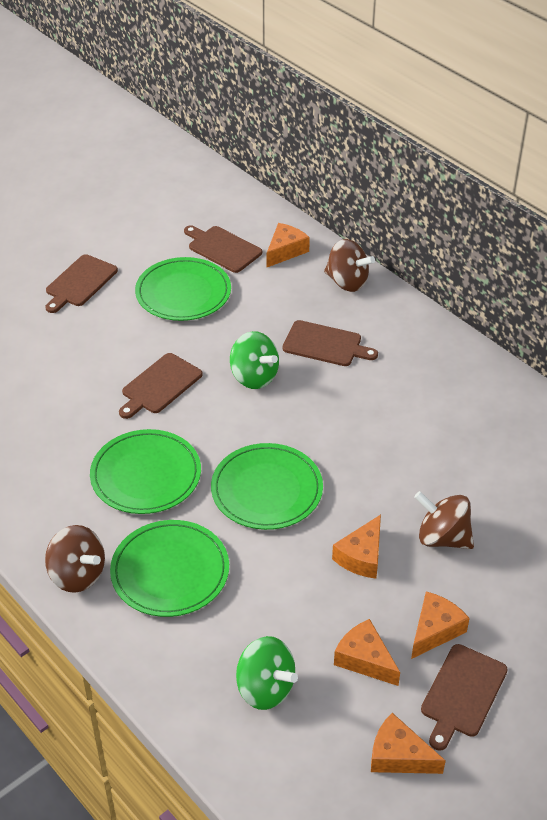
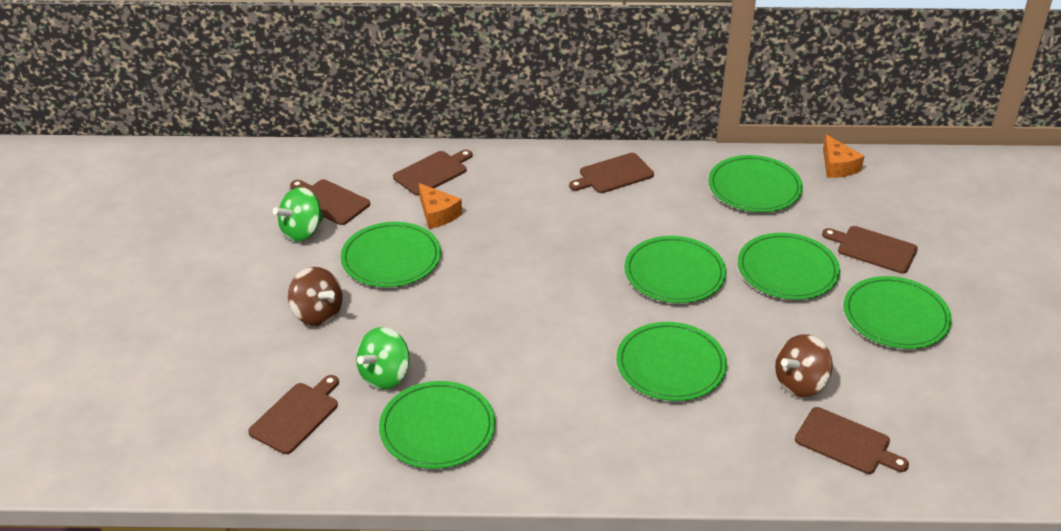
brown cutting board: 5 -> 6
brown spinning top: 3 -> 2
green plate: 4 -> 7
orange cheese: 5 -> 2

